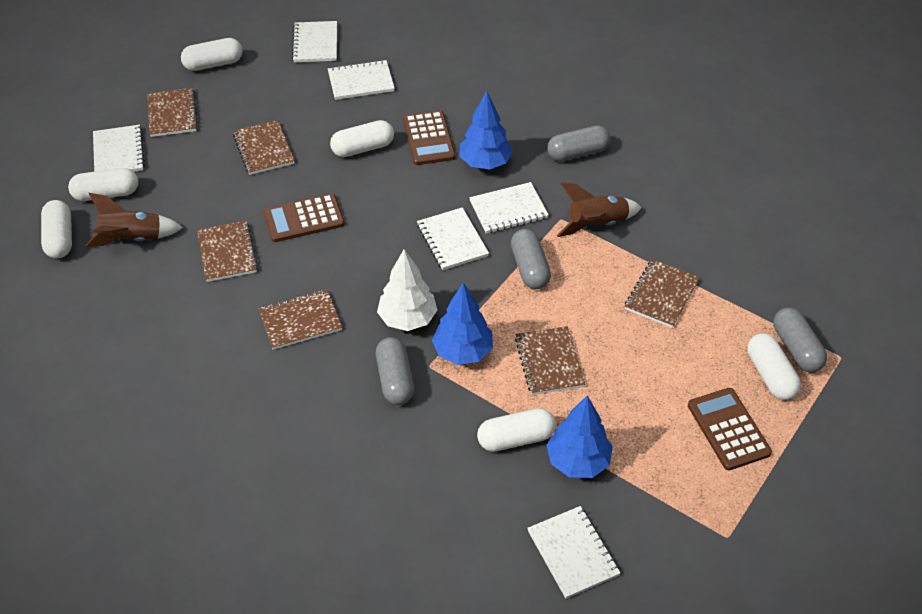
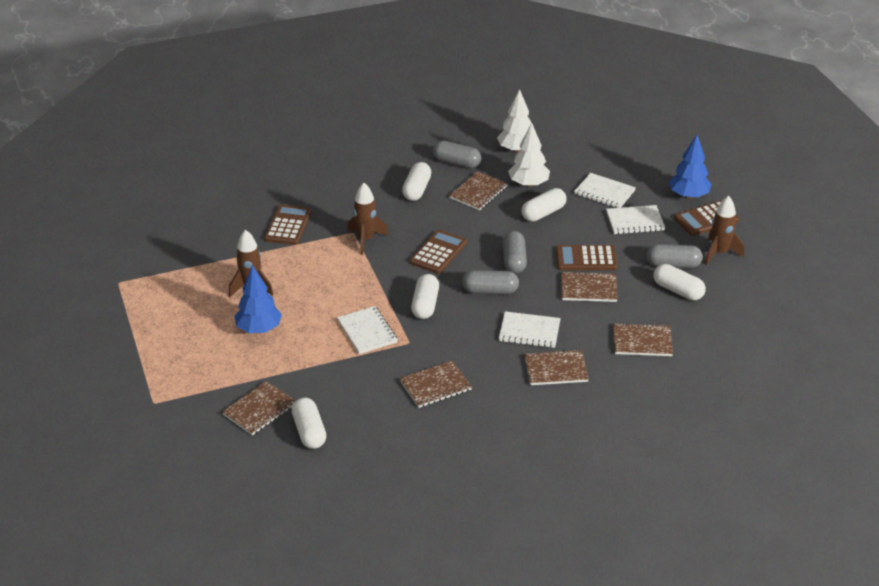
blue tree: 3 -> 2
brown calculator: 3 -> 4
brown rocket: 2 -> 3
white capsule: 6 -> 5
white notebook: 6 -> 4
white tree: 1 -> 2

